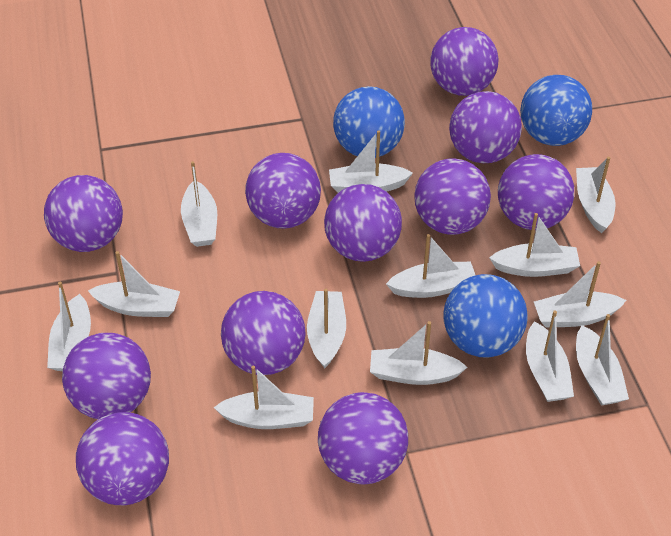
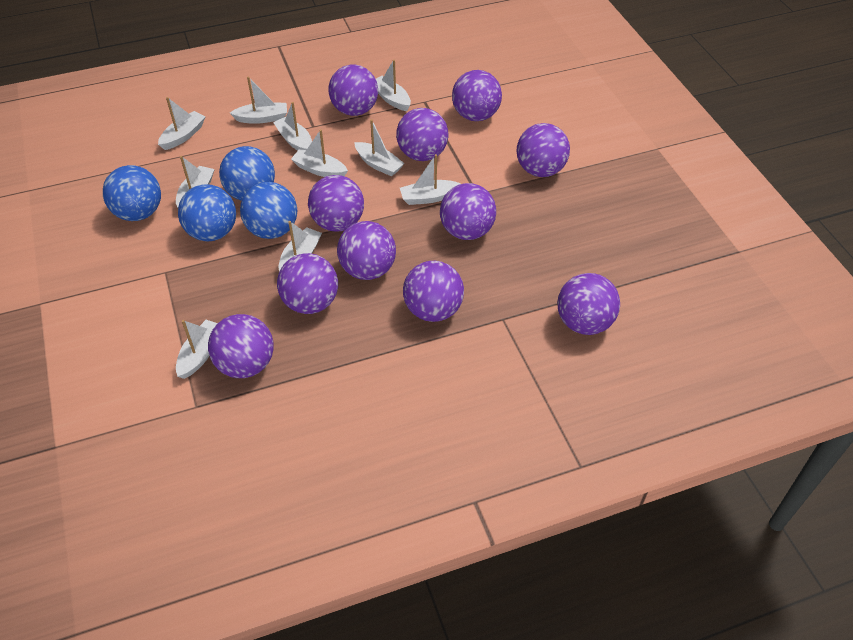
blue ball: 3 -> 4
white boat: 13 -> 10

